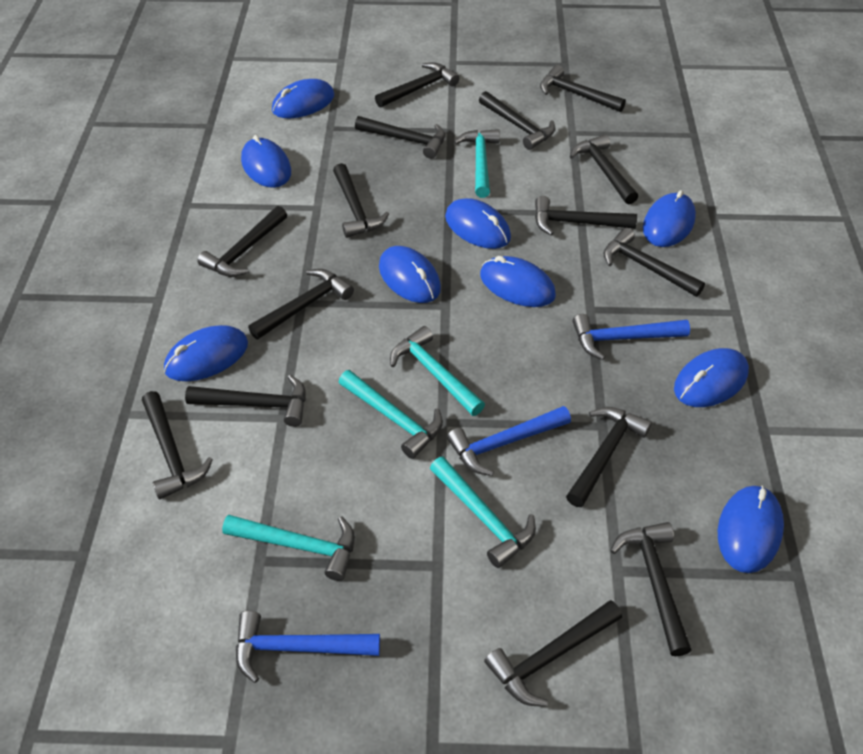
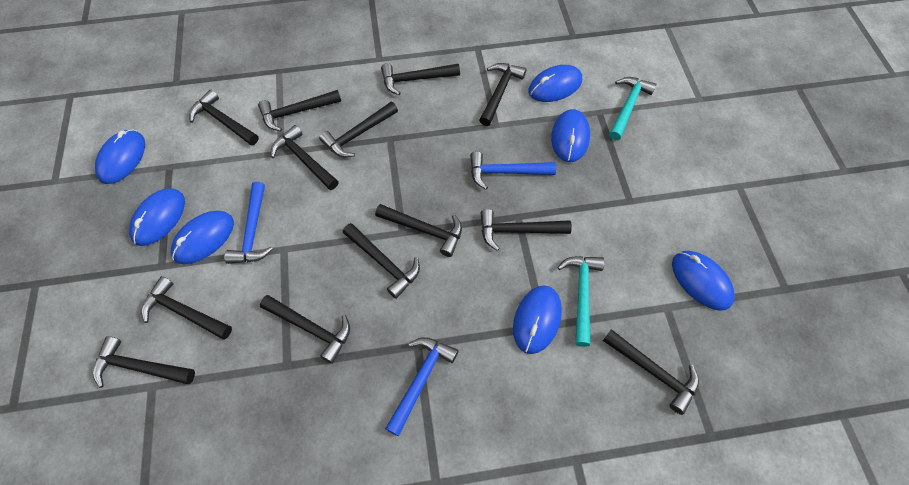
black hammer: 15 -> 13
blue mouse: 9 -> 7
turquoise hammer: 5 -> 2

